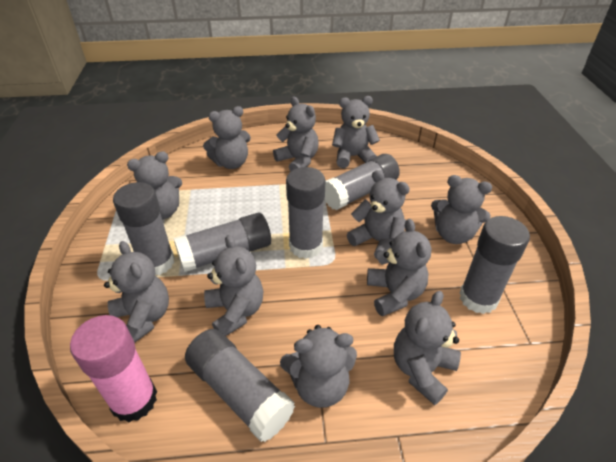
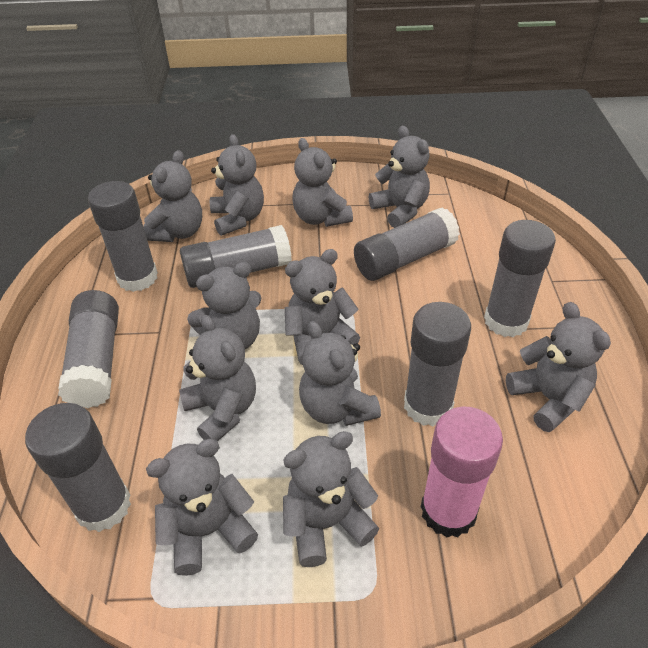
grey glue stick: 6 -> 7

